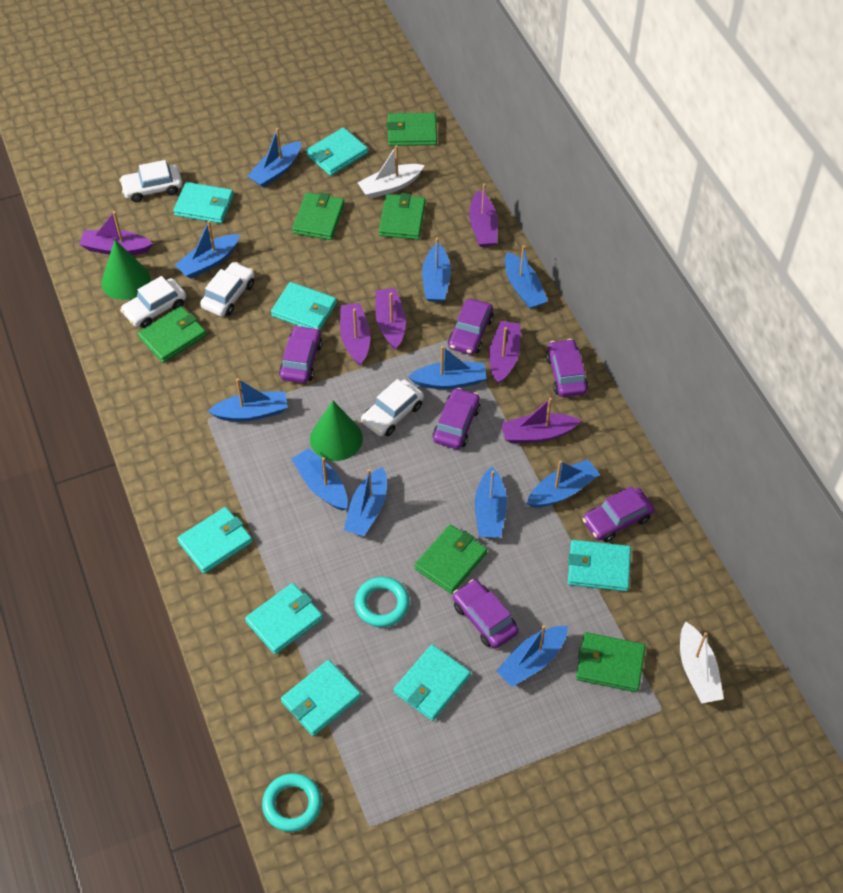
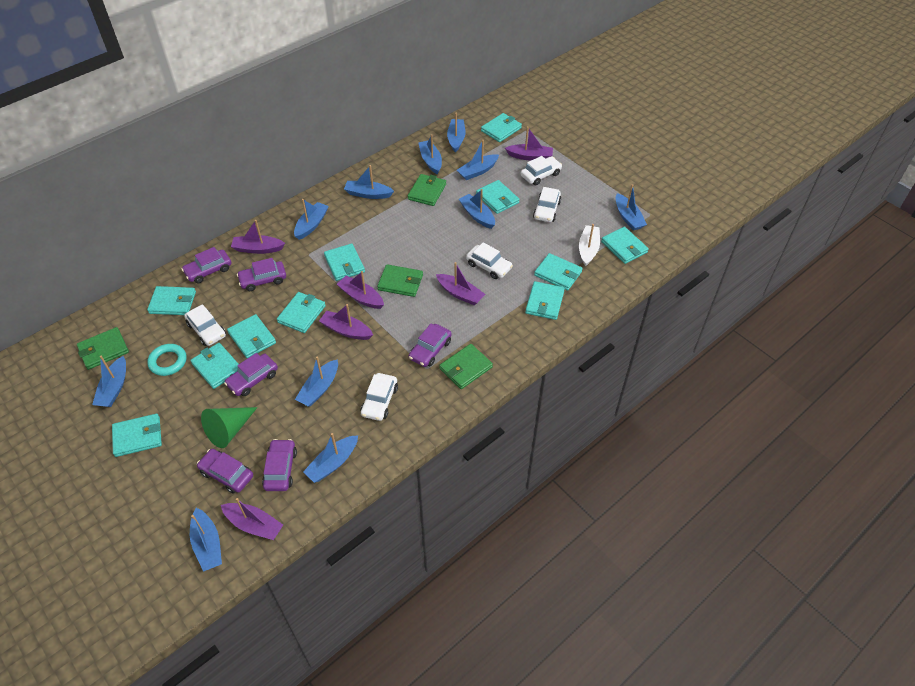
green cone: 2 -> 1
green wallet: 6 -> 4
turquoise ring: 2 -> 1
turquoise wallet: 8 -> 11
white boat: 2 -> 1
white car: 4 -> 5

